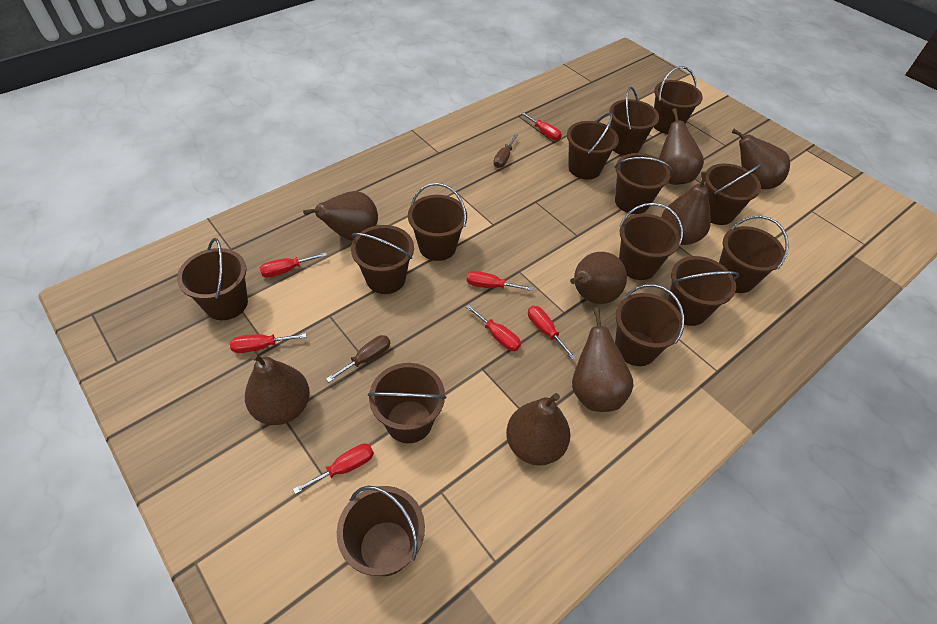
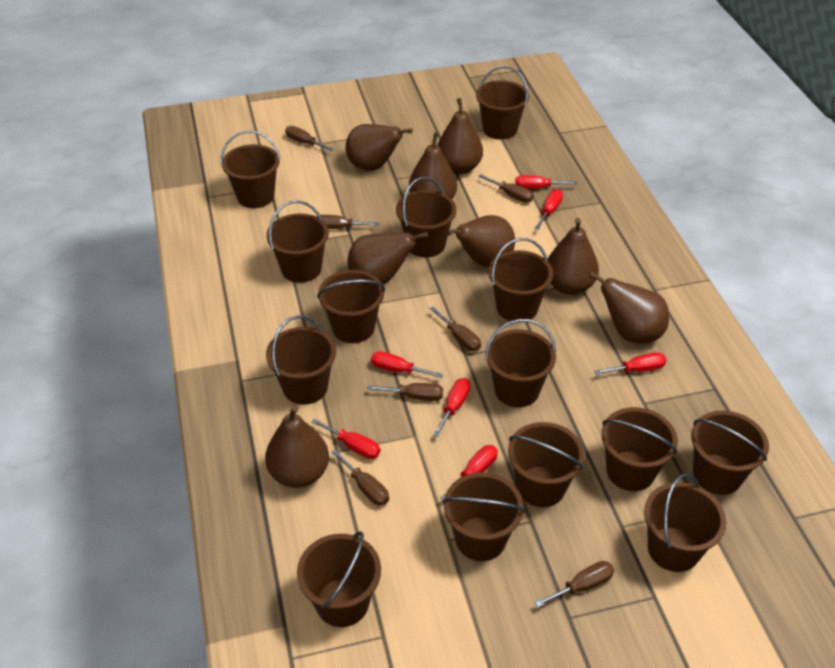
brown screwdriver: 2 -> 7

